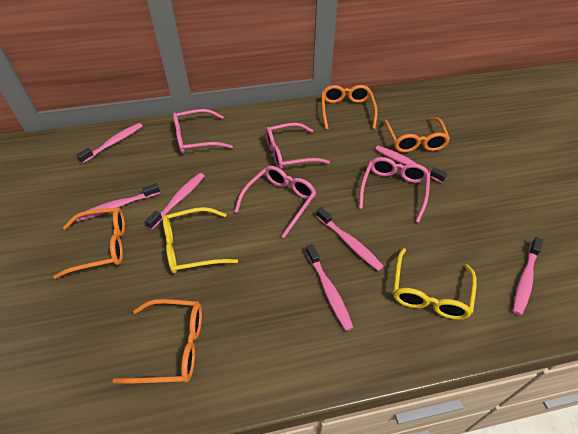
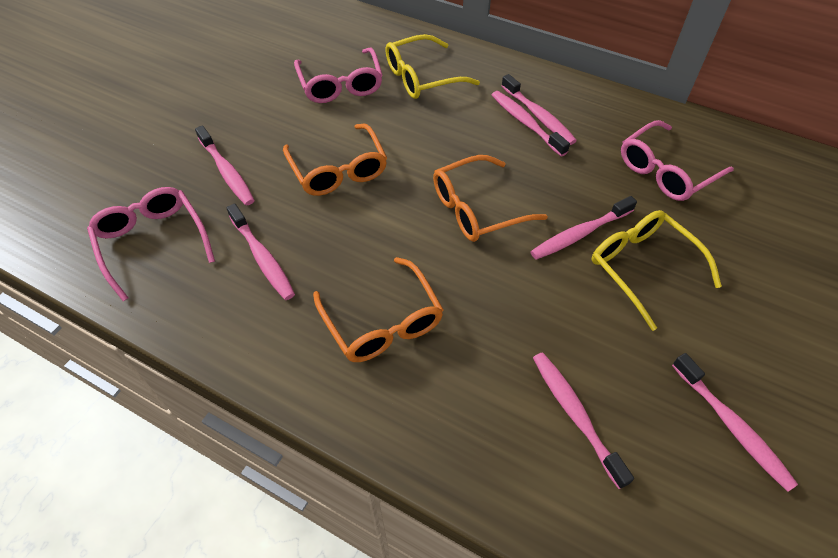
orange glasses: 4 -> 3
pink glasses: 4 -> 3

